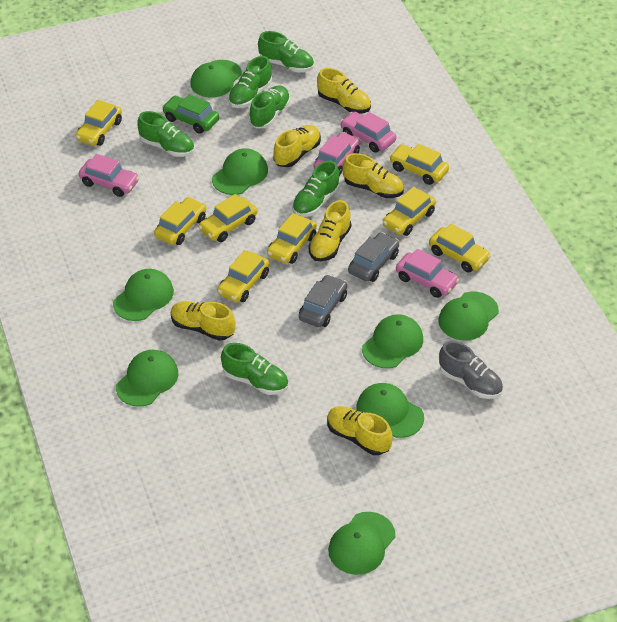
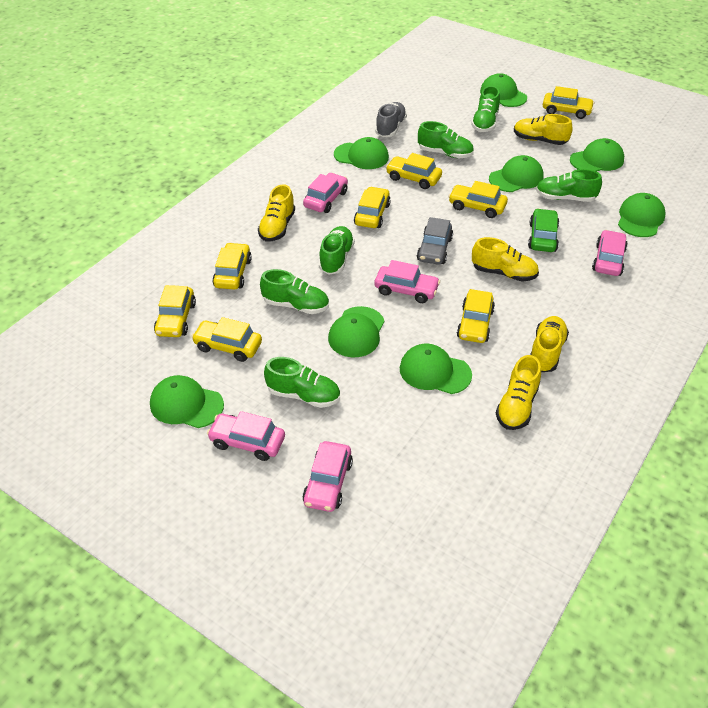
grey car: 2 -> 1
pink car: 4 -> 5
yellow shoe: 6 -> 5

